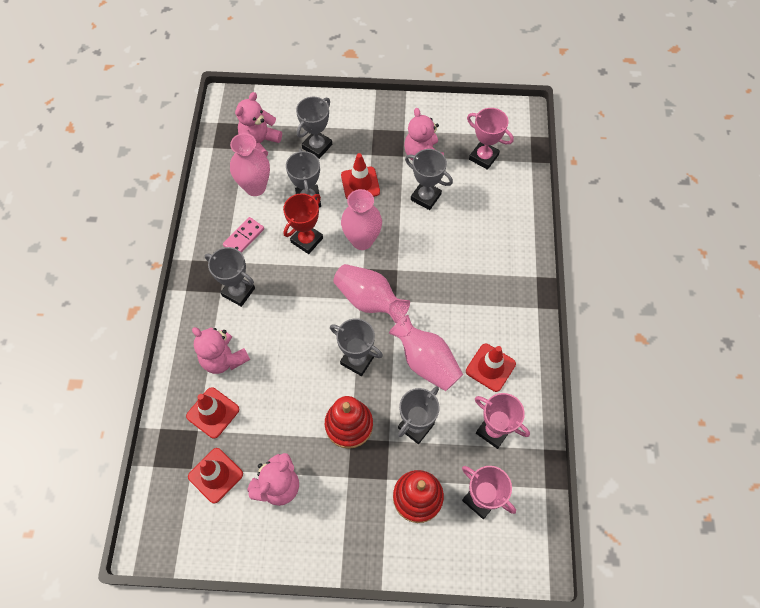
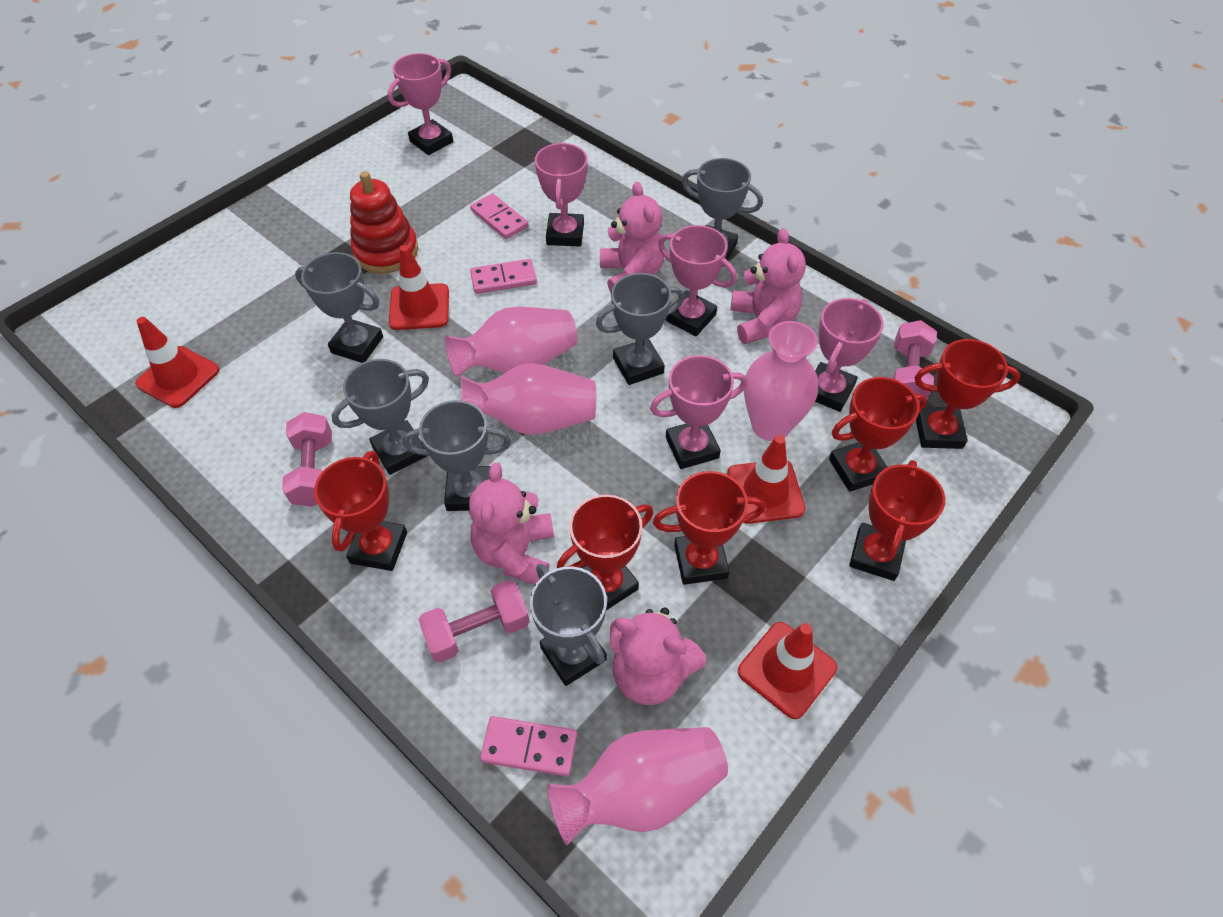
pink domino: 1 -> 3
pink dumbbell: 0 -> 3
pink trophy: 3 -> 5
red stacking toy: 2 -> 1
red trophy: 1 -> 6

